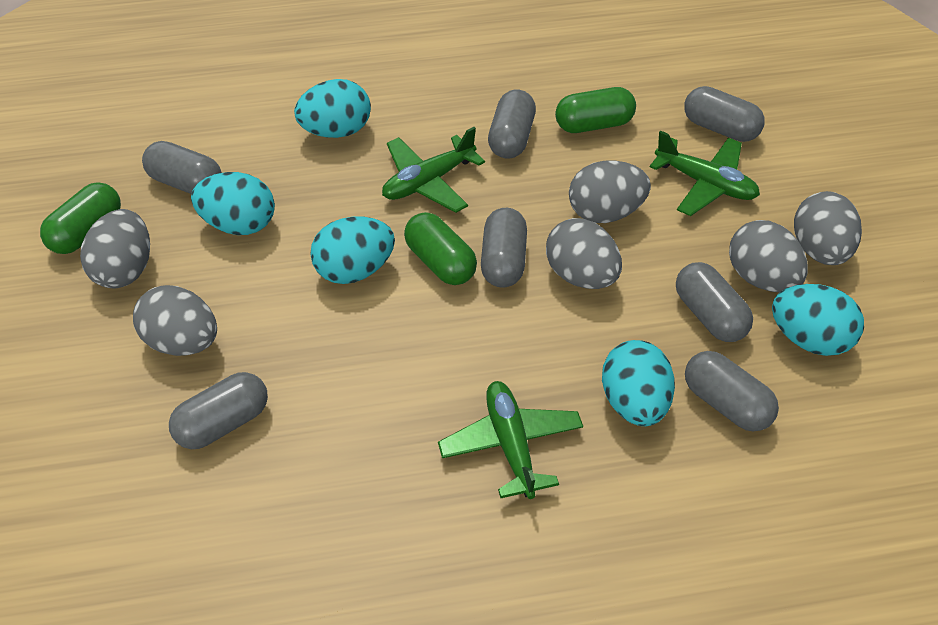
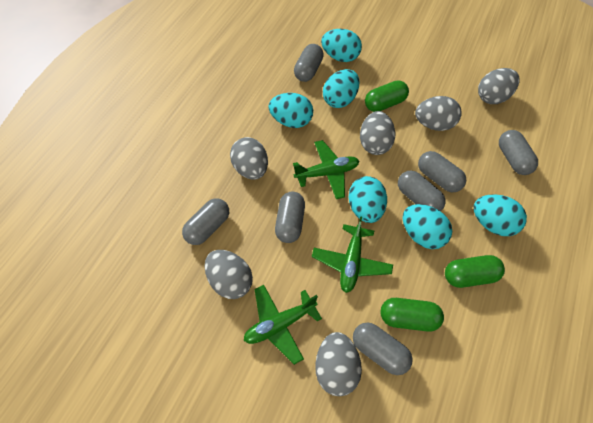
turquoise egg: 5 -> 6

